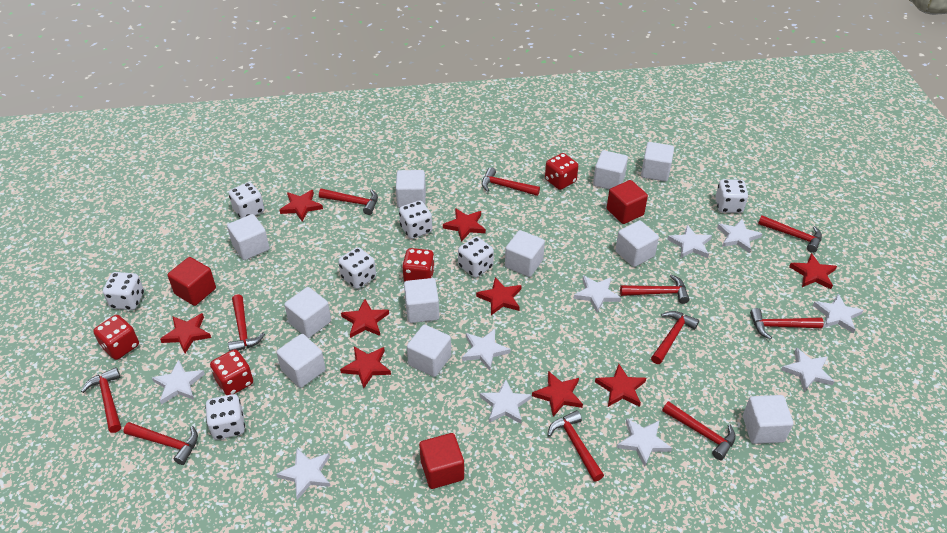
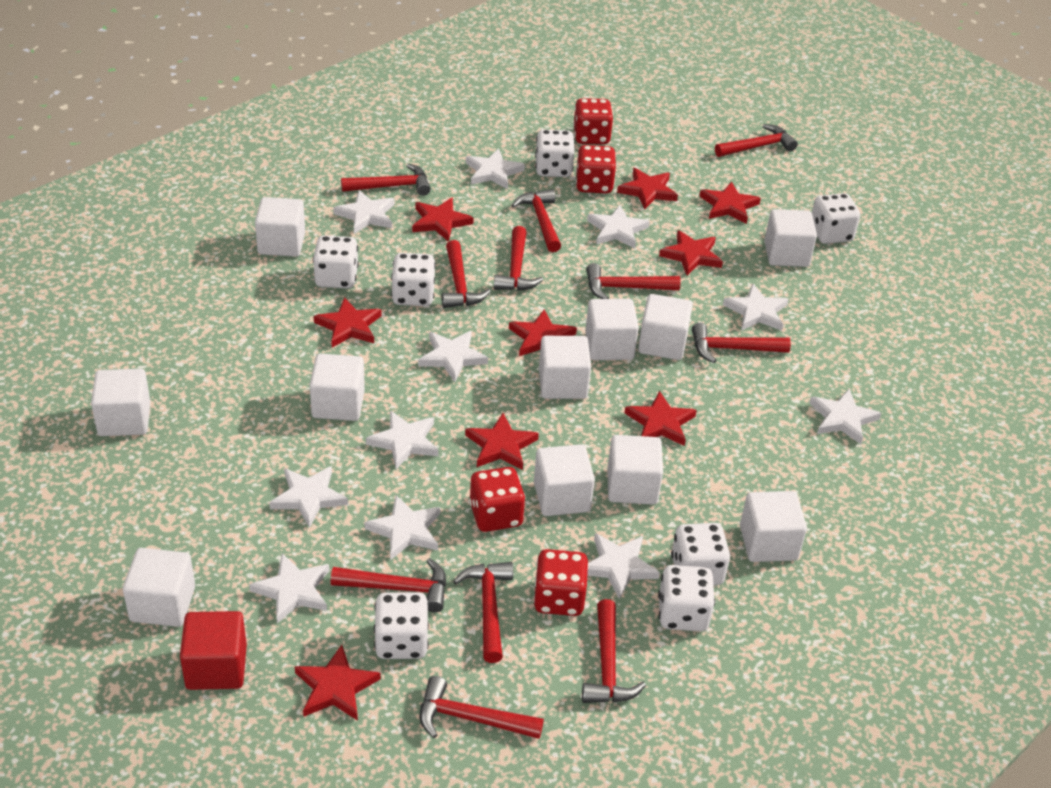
red cube: 3 -> 1
white star: 10 -> 11

